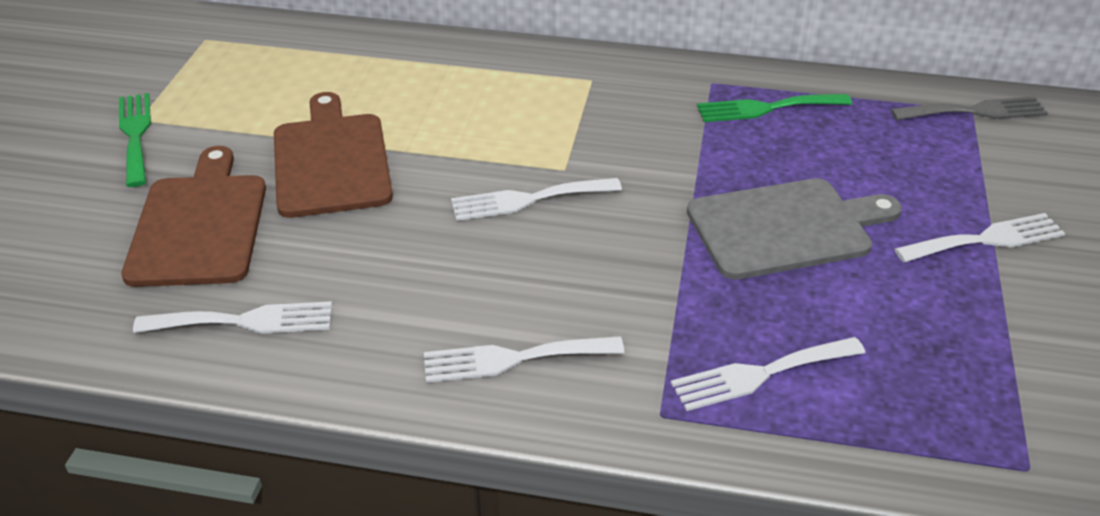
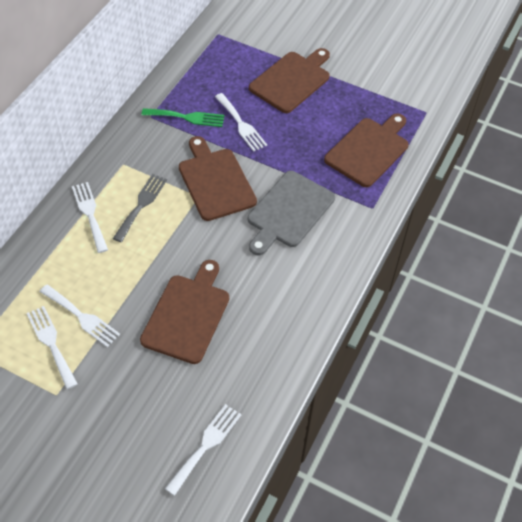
brown cutting board: 2 -> 4
green fork: 2 -> 1

